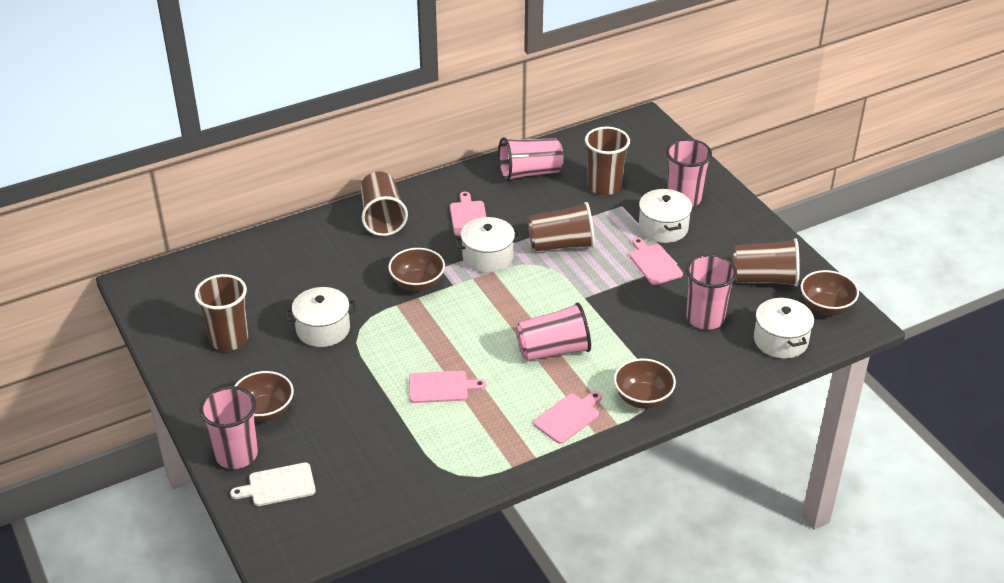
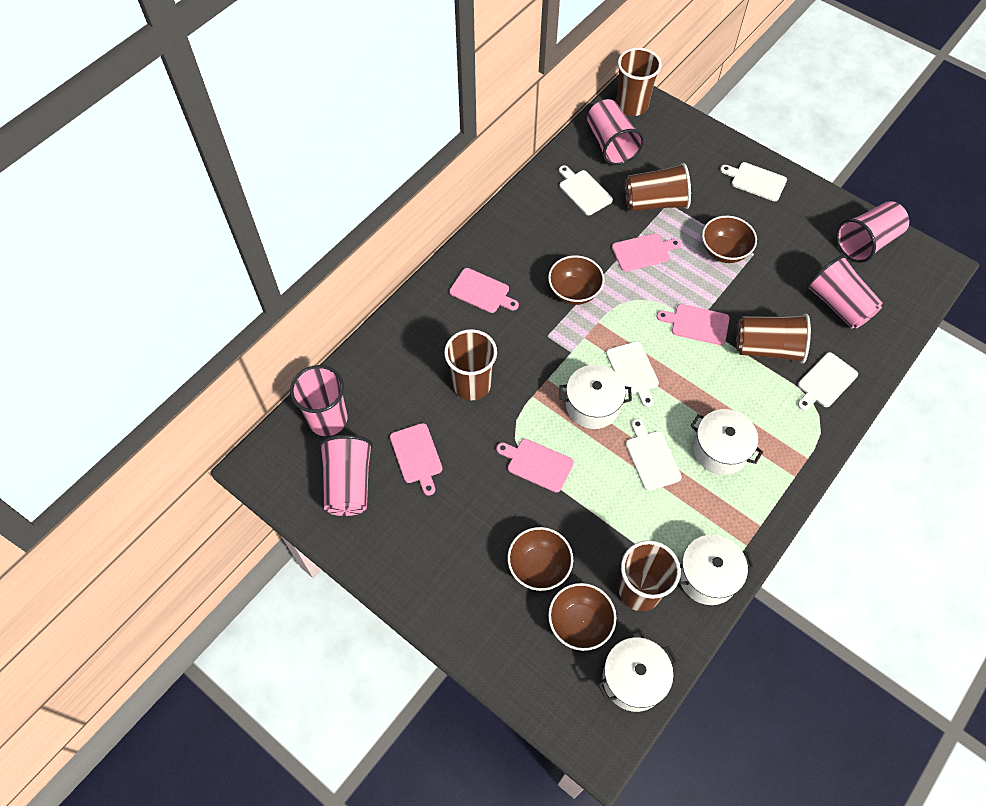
pink cutting board: 4 -> 5
white cutting board: 1 -> 5

